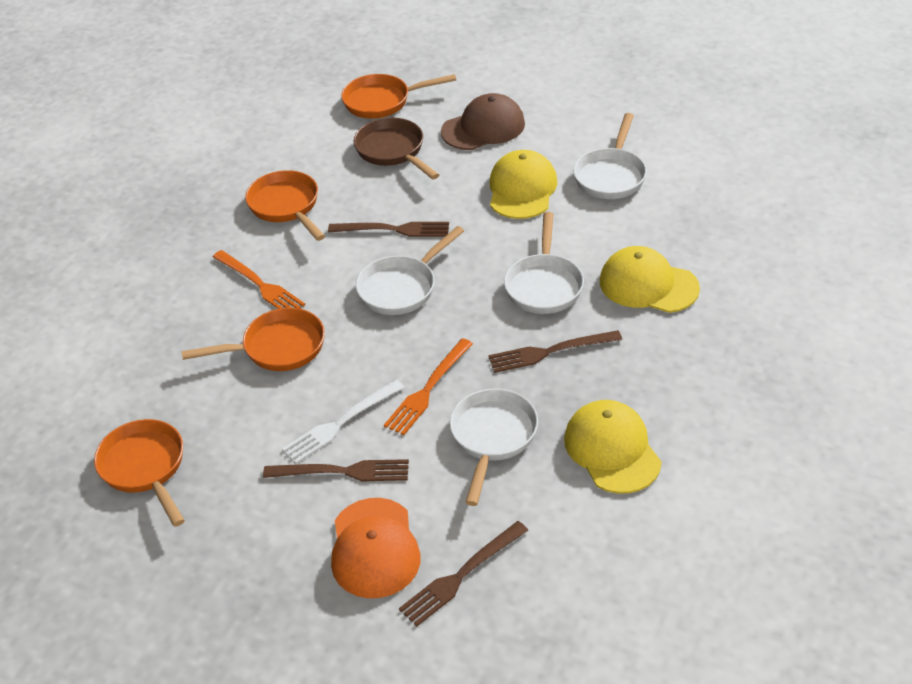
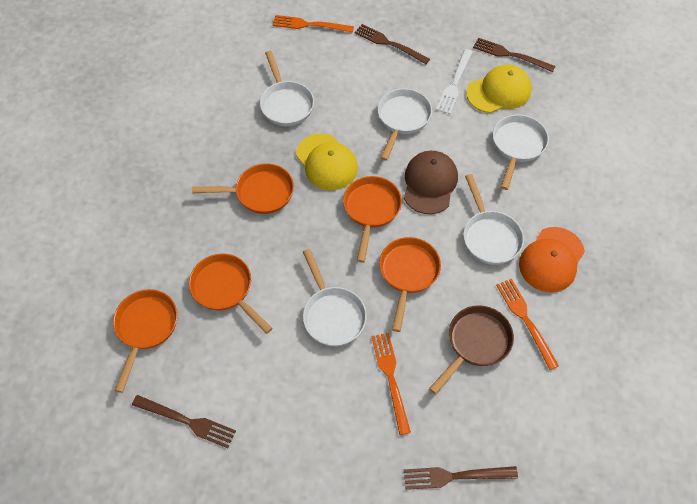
orange fork: 2 -> 3
orange pan: 4 -> 5
white pan: 4 -> 5
yellow cap: 3 -> 2

